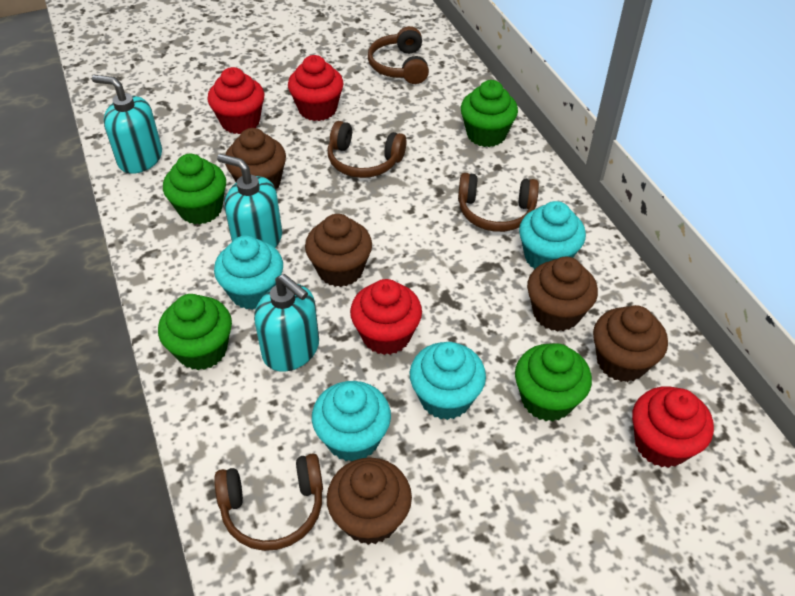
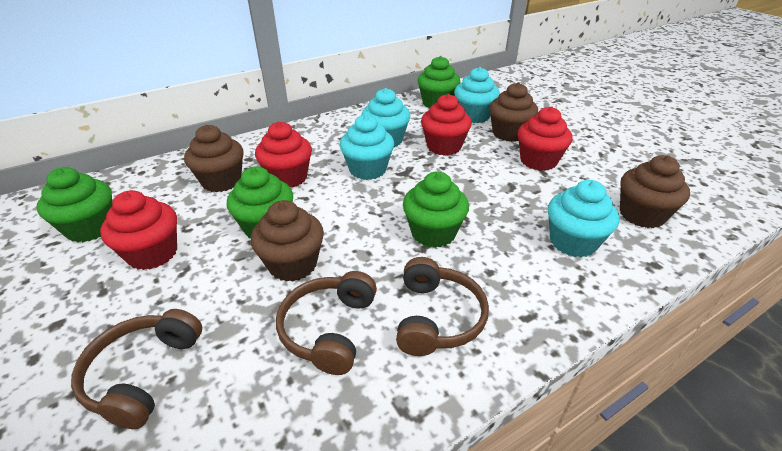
brown cupcake: 5 -> 4
brown headphones: 4 -> 3
turquoise soap dispenser: 3 -> 0

